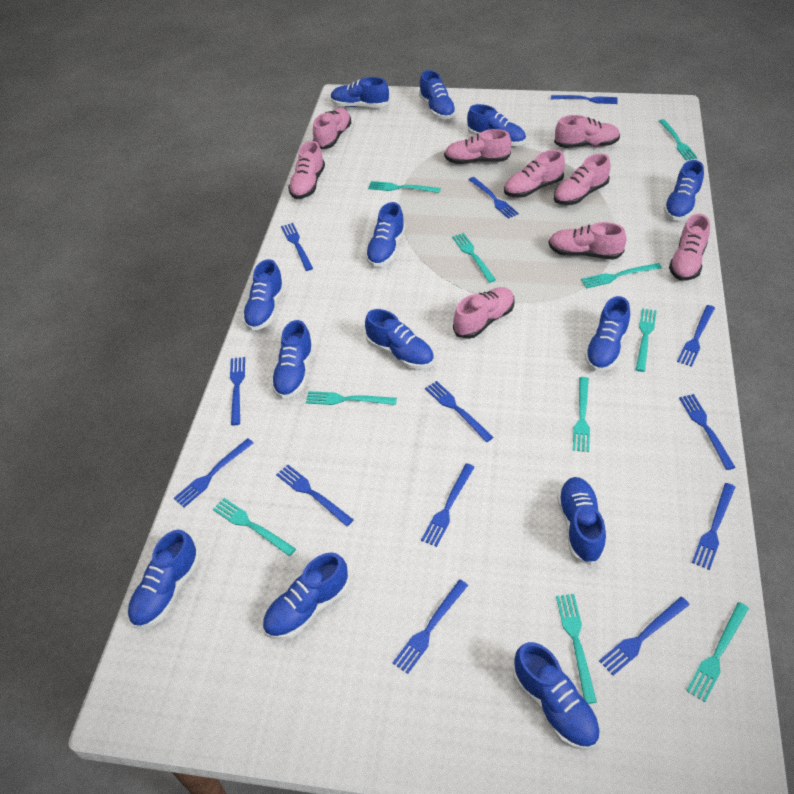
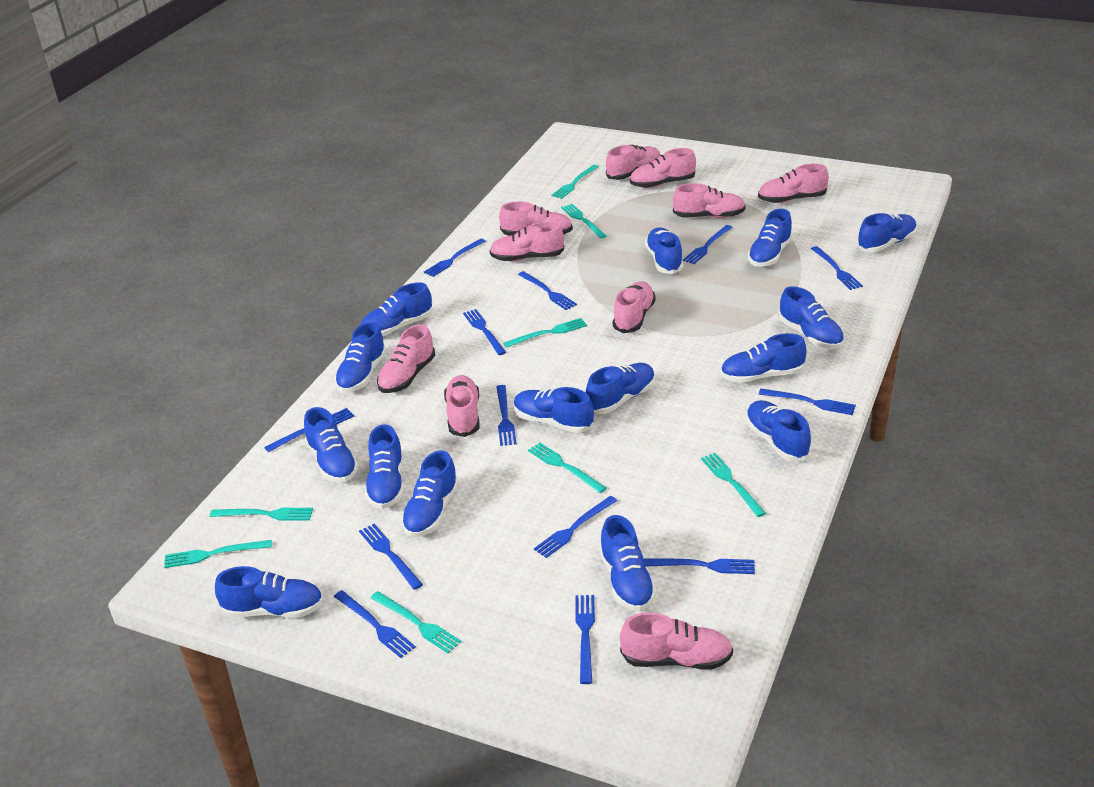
blue shoe: 13 -> 15
pink shoe: 9 -> 10
turquoise fork: 10 -> 8

